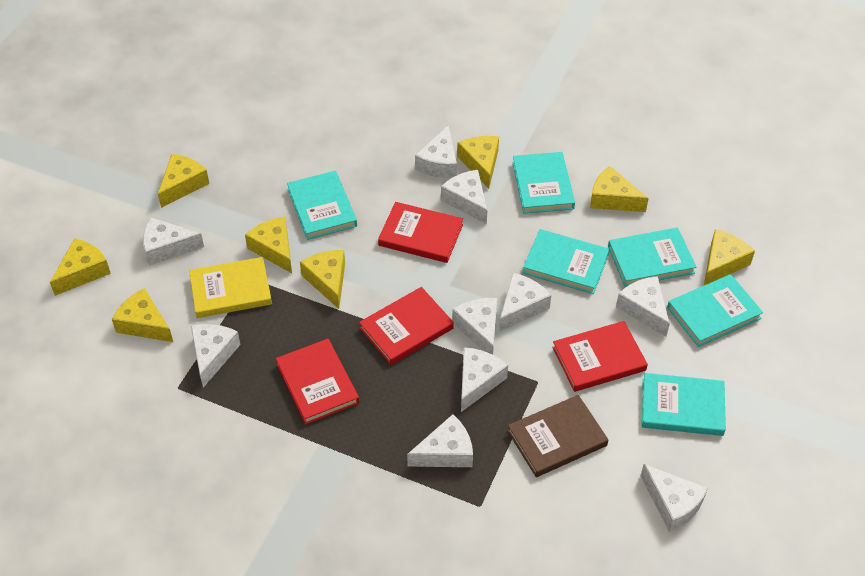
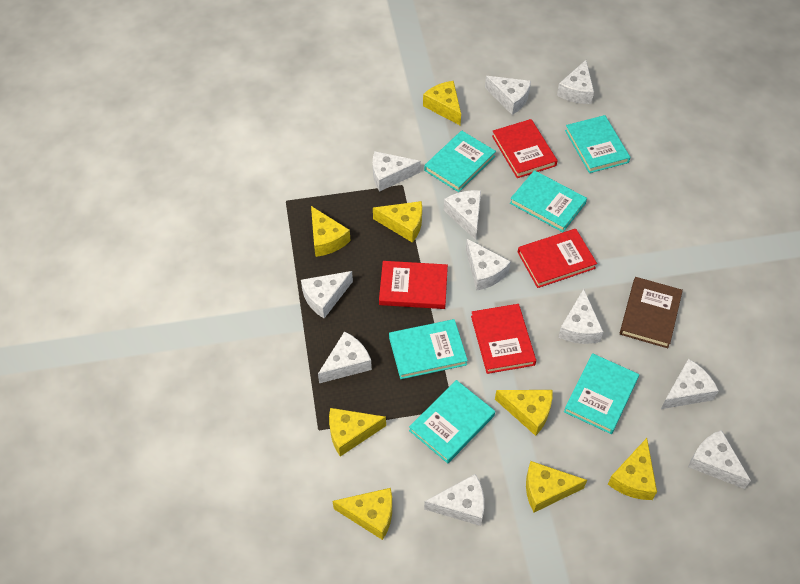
white cheese: 10 -> 11
yellow book: 1 -> 0

